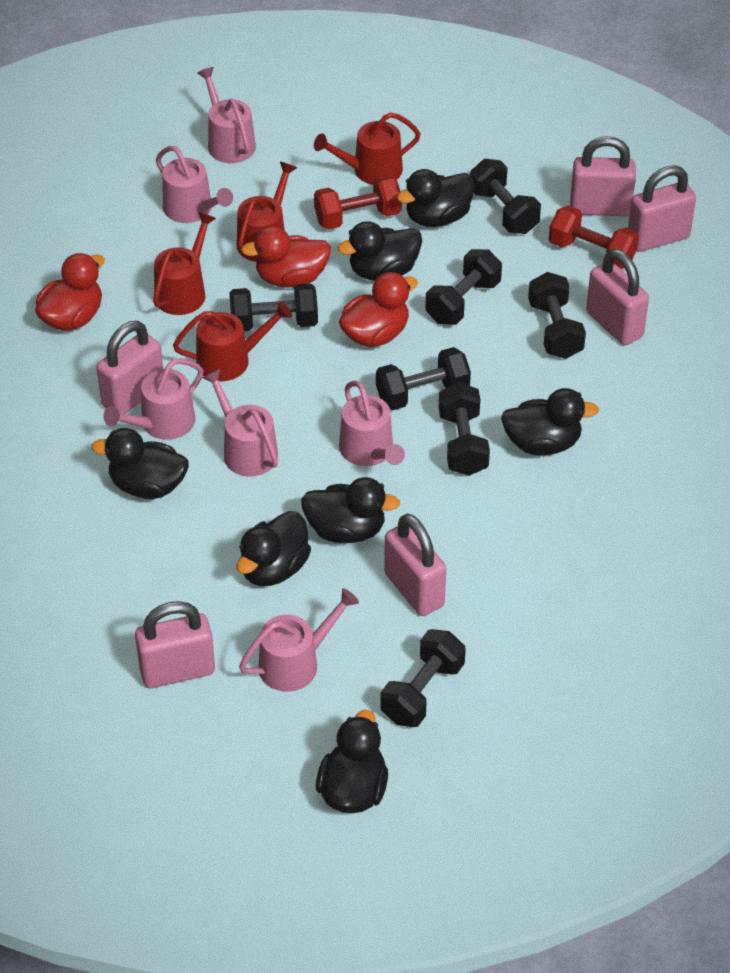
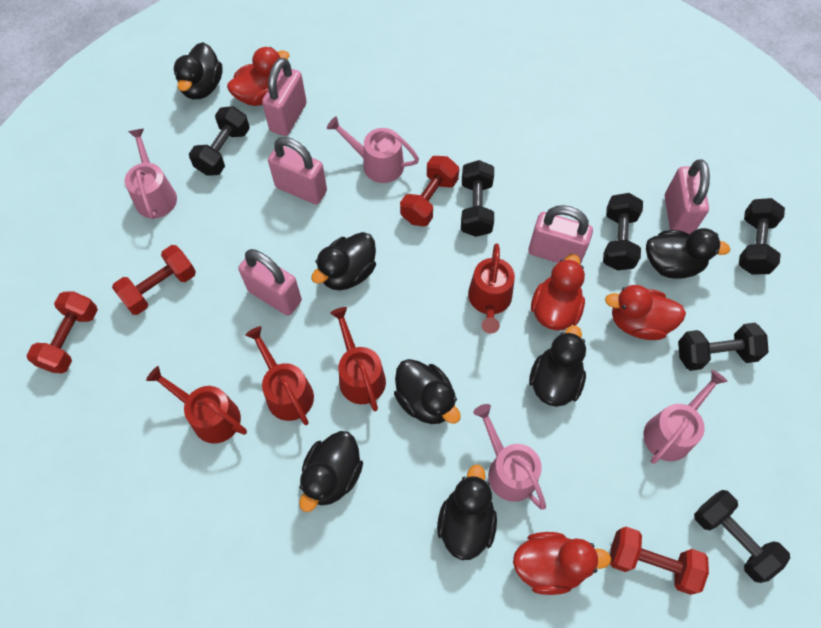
black dumbbell: 7 -> 6
pink padlock: 6 -> 5
pink watering can: 6 -> 4
red duck: 3 -> 4
red dumbbell: 2 -> 4

